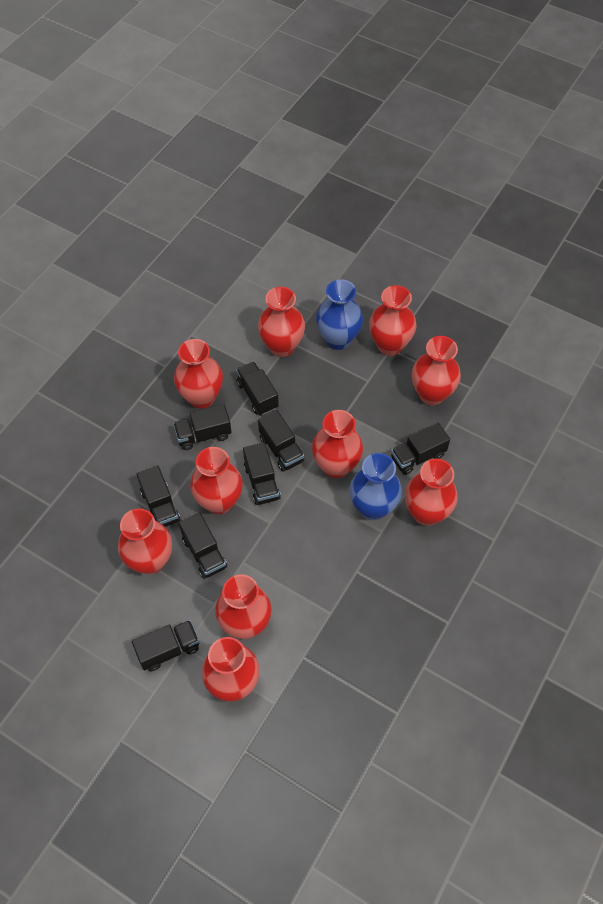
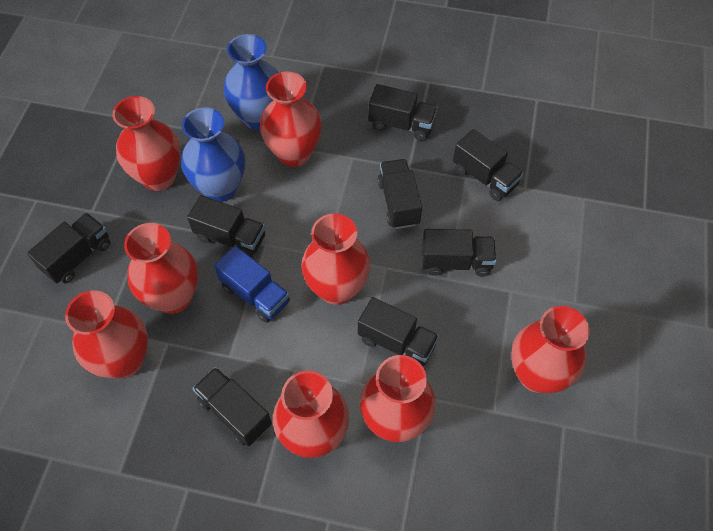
blue truck: 0 -> 1
red vase: 10 -> 8

